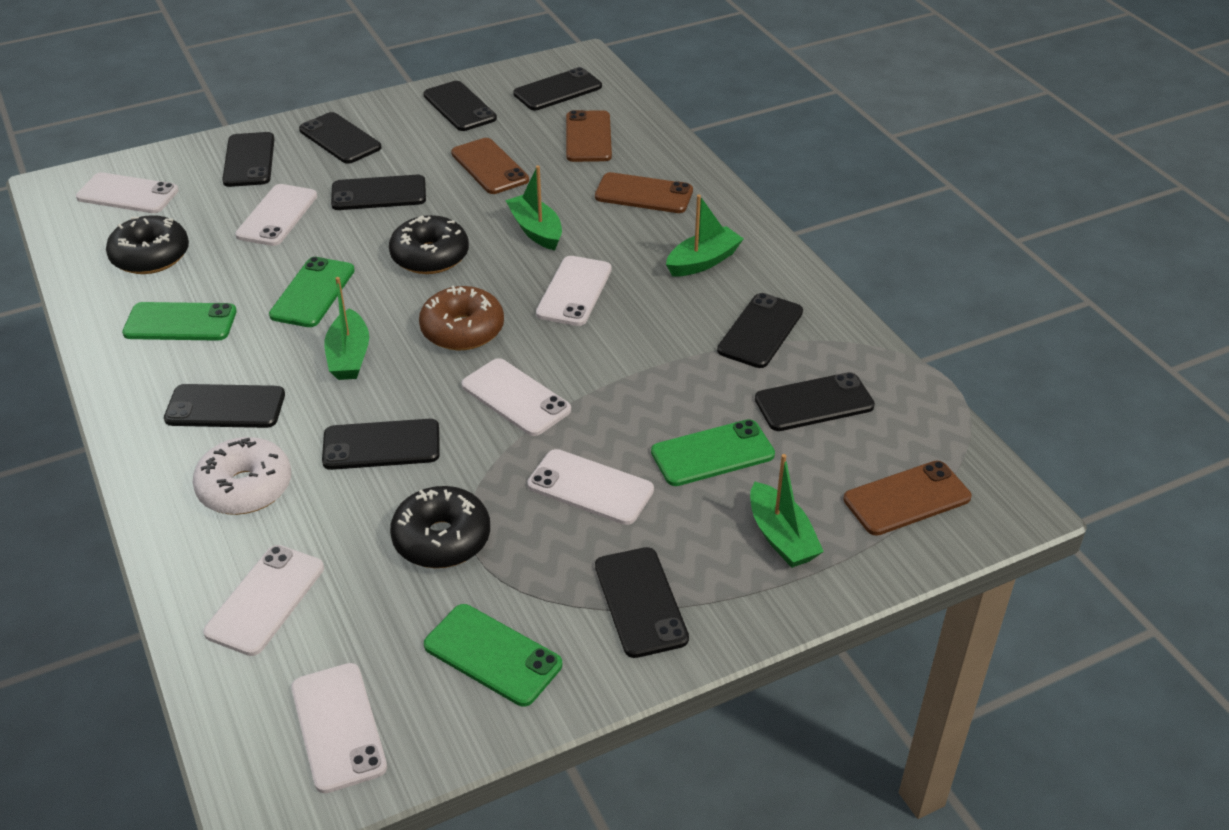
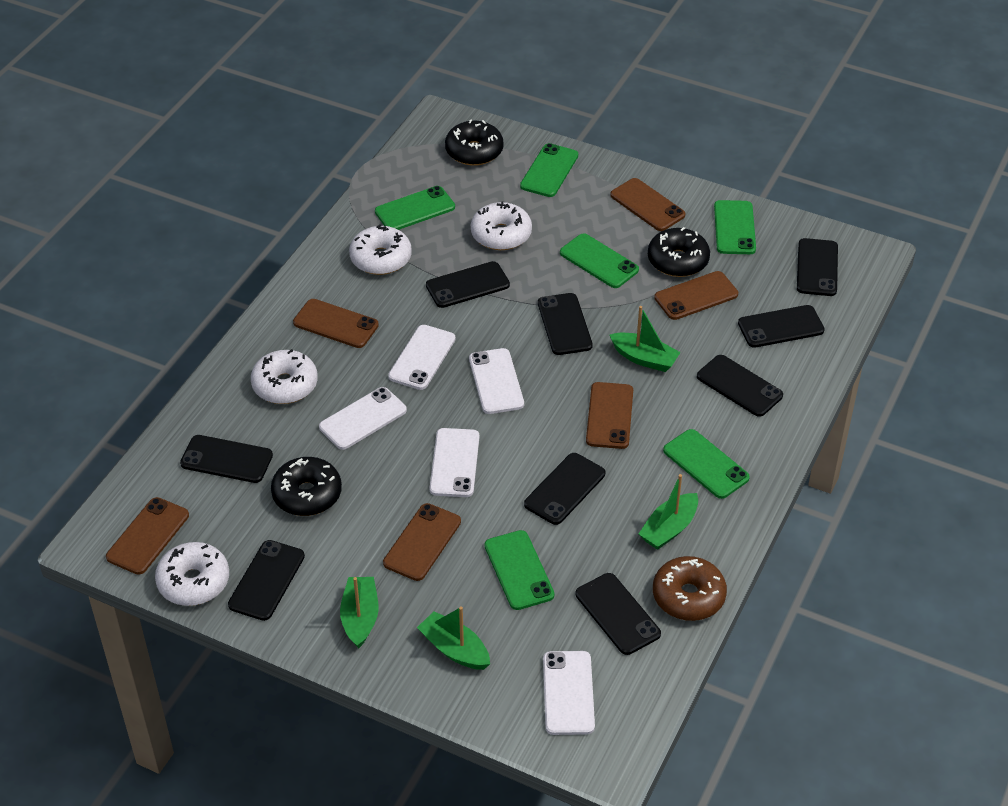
black phone: 10 -> 9
brown phone: 4 -> 6
green phone: 4 -> 6
white donut: 1 -> 4
white phone: 7 -> 5

